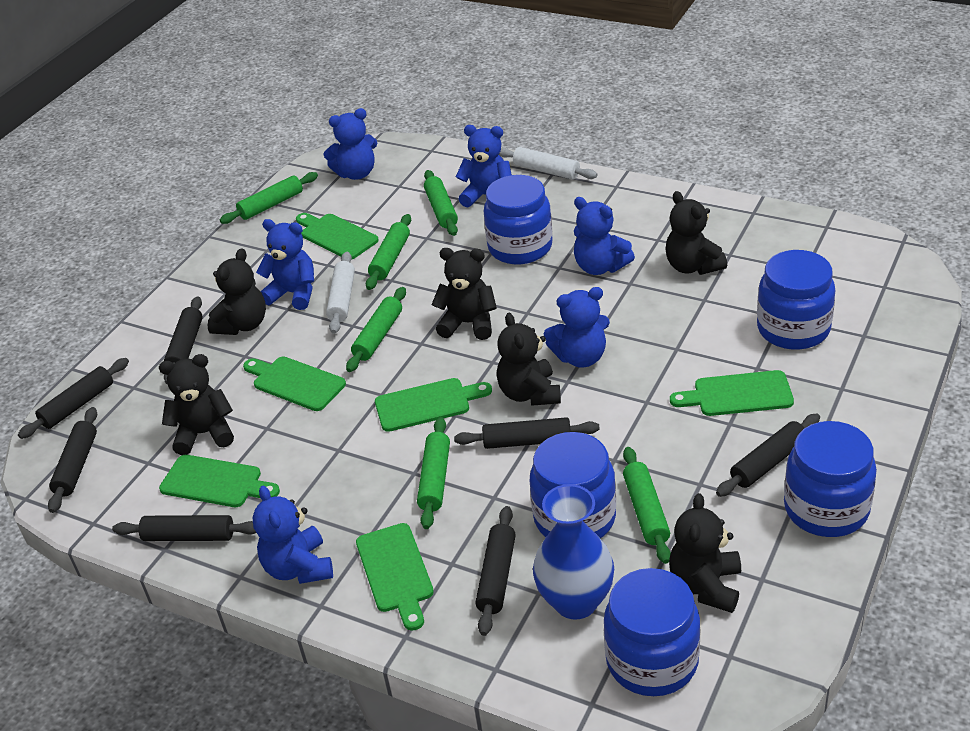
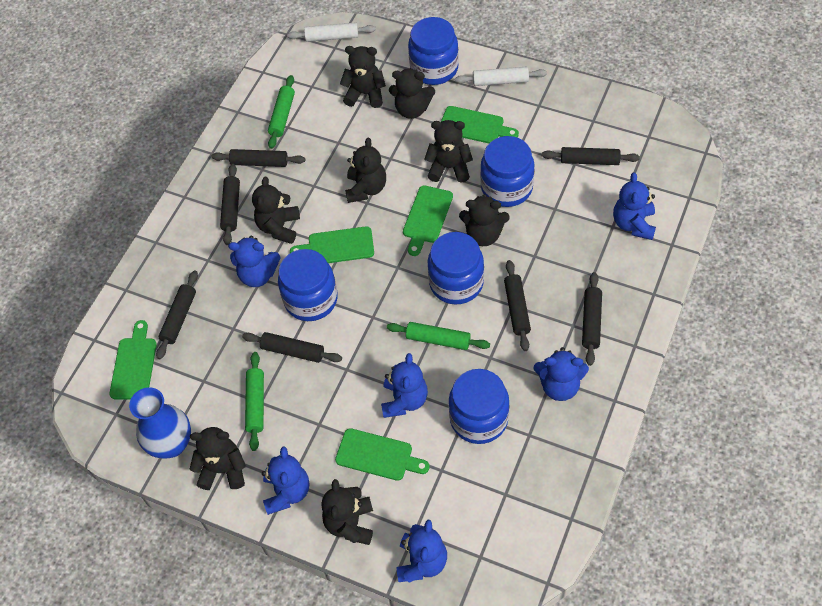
black teddy bear: 6 -> 8
green cutting board: 6 -> 5
green rolling pin: 6 -> 3

